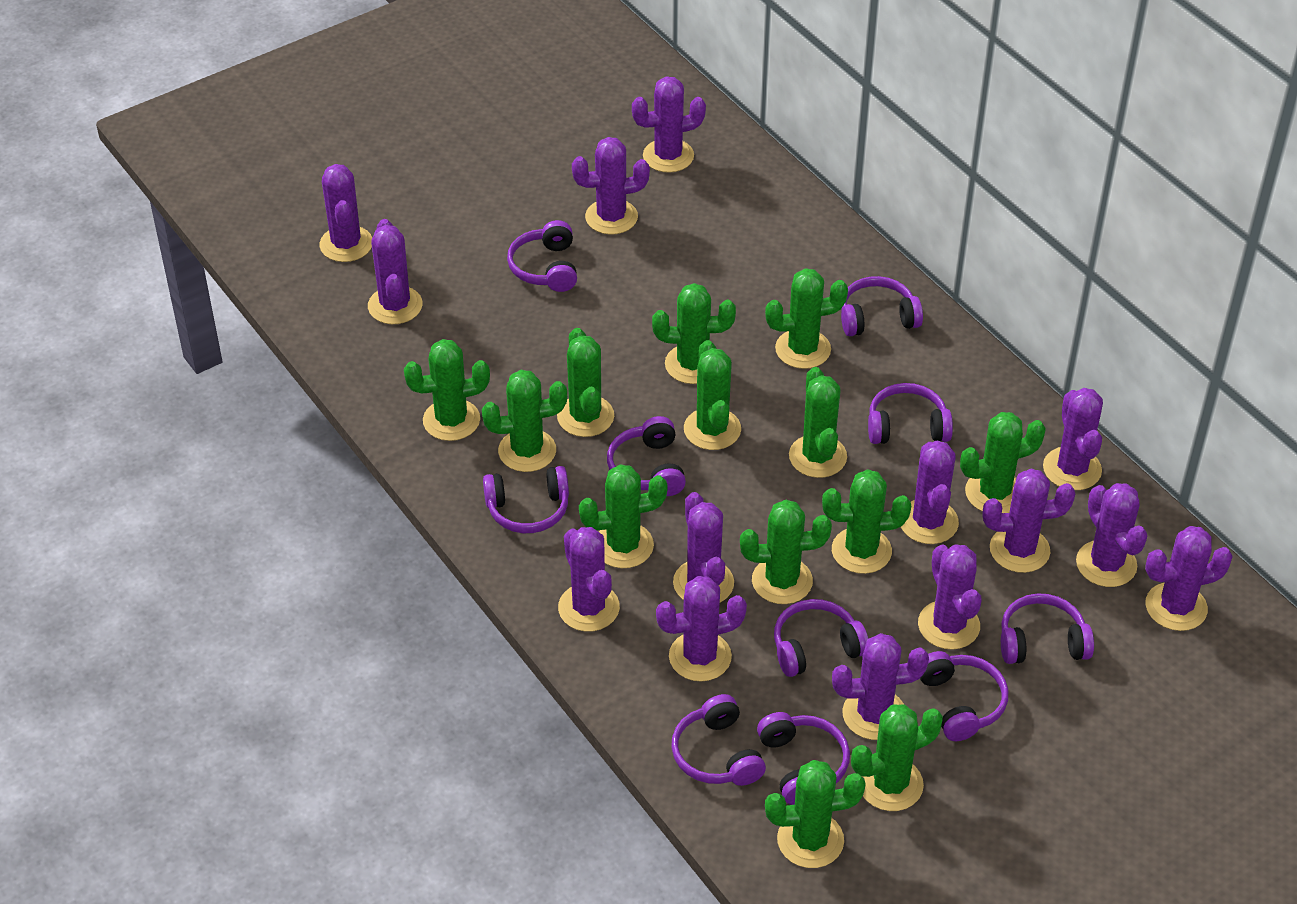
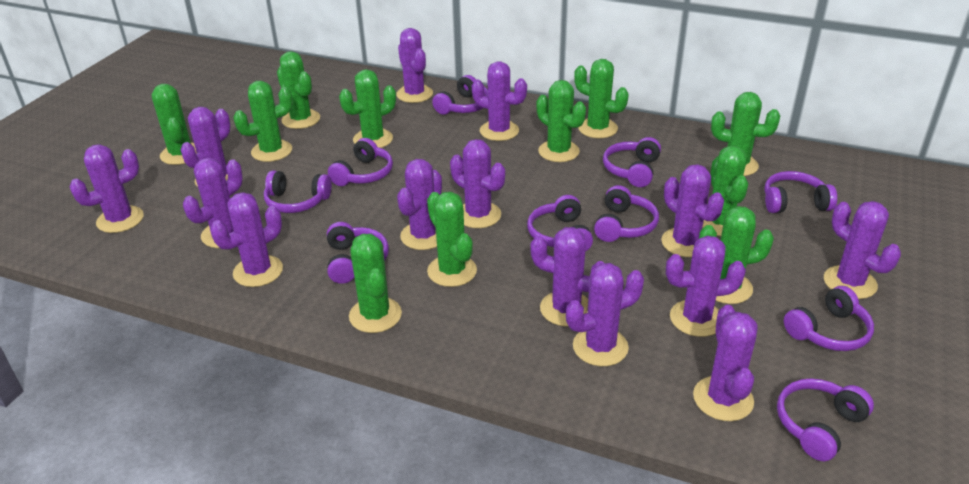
green cactus: 13 -> 11

